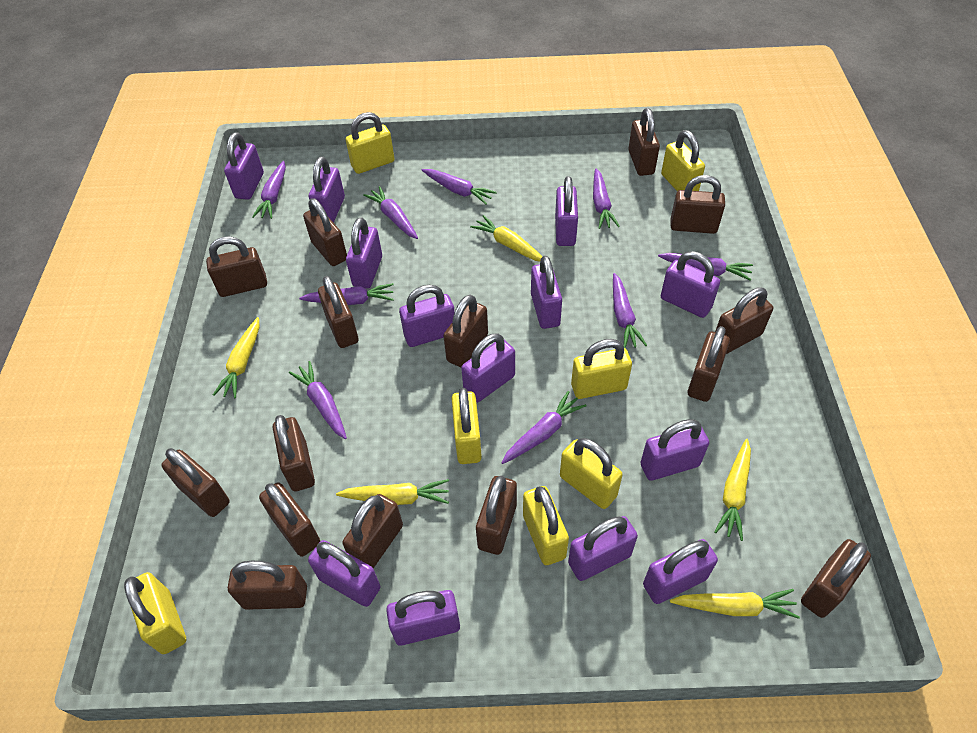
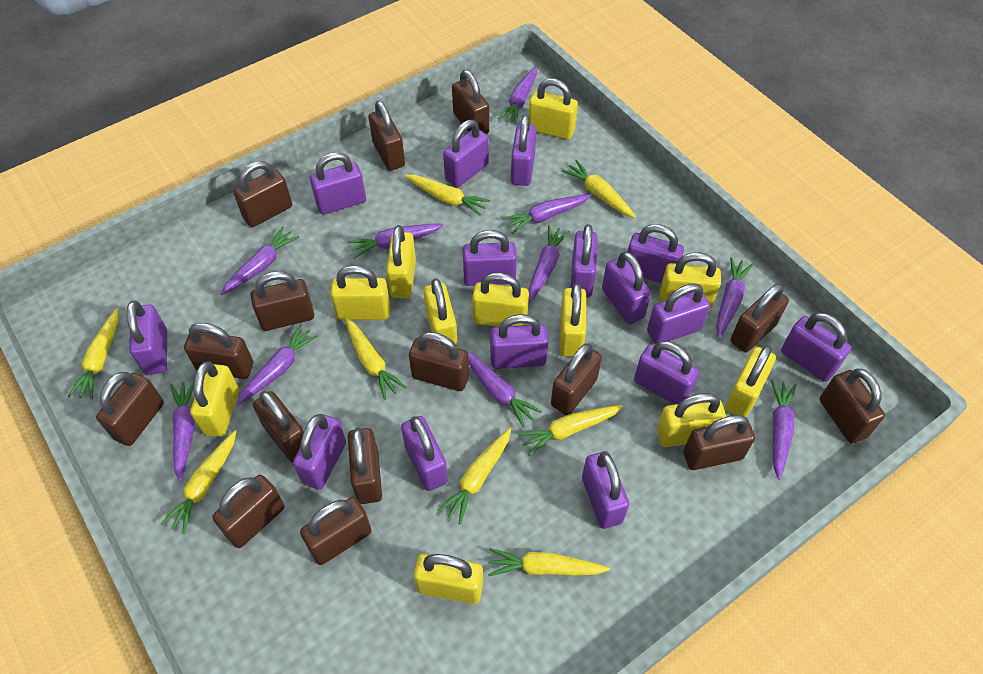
purple carrot: 9 -> 10
purple padlock: 13 -> 15
yellow carrot: 5 -> 8
yellow padlock: 7 -> 11

